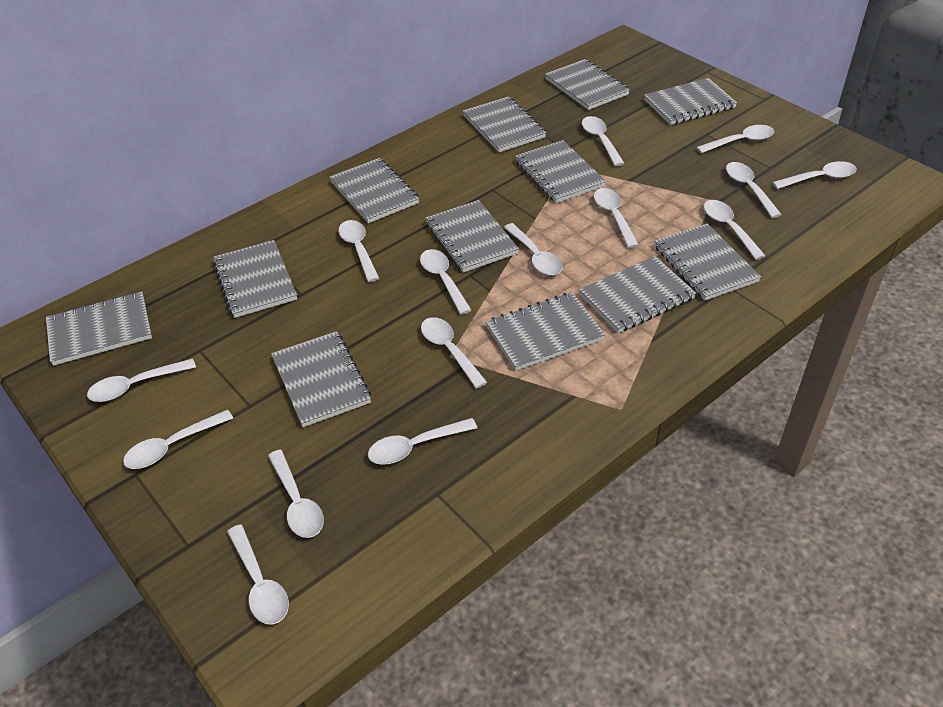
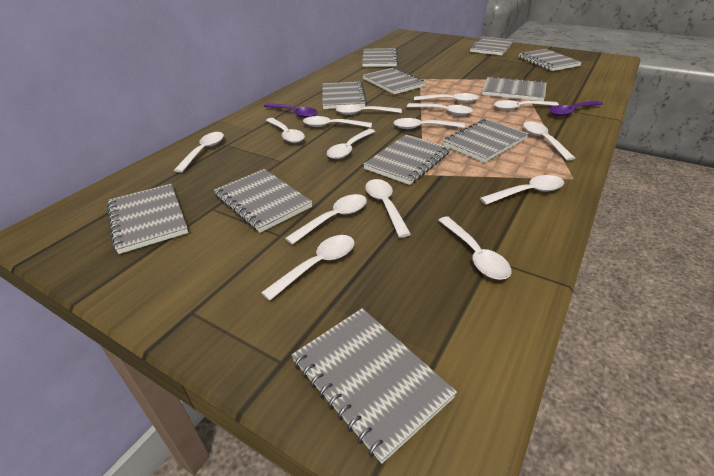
grey notebook: 12 -> 11
purple spoon: 0 -> 2

